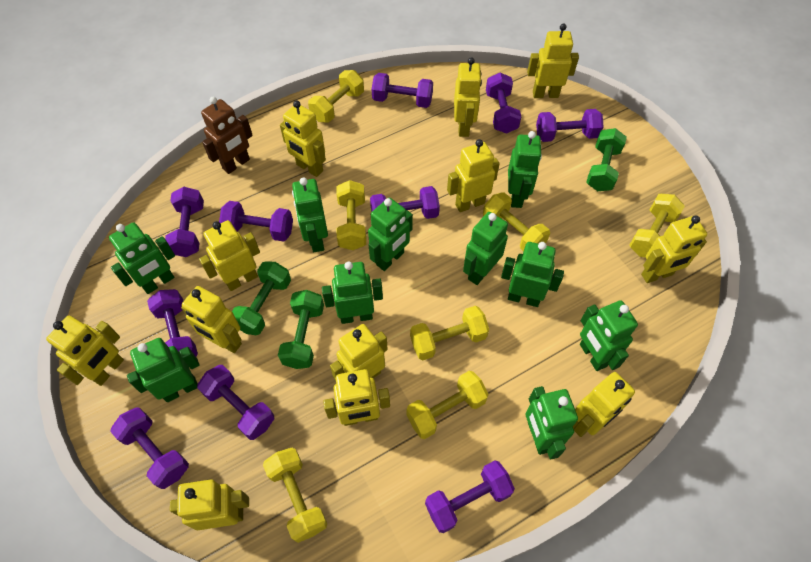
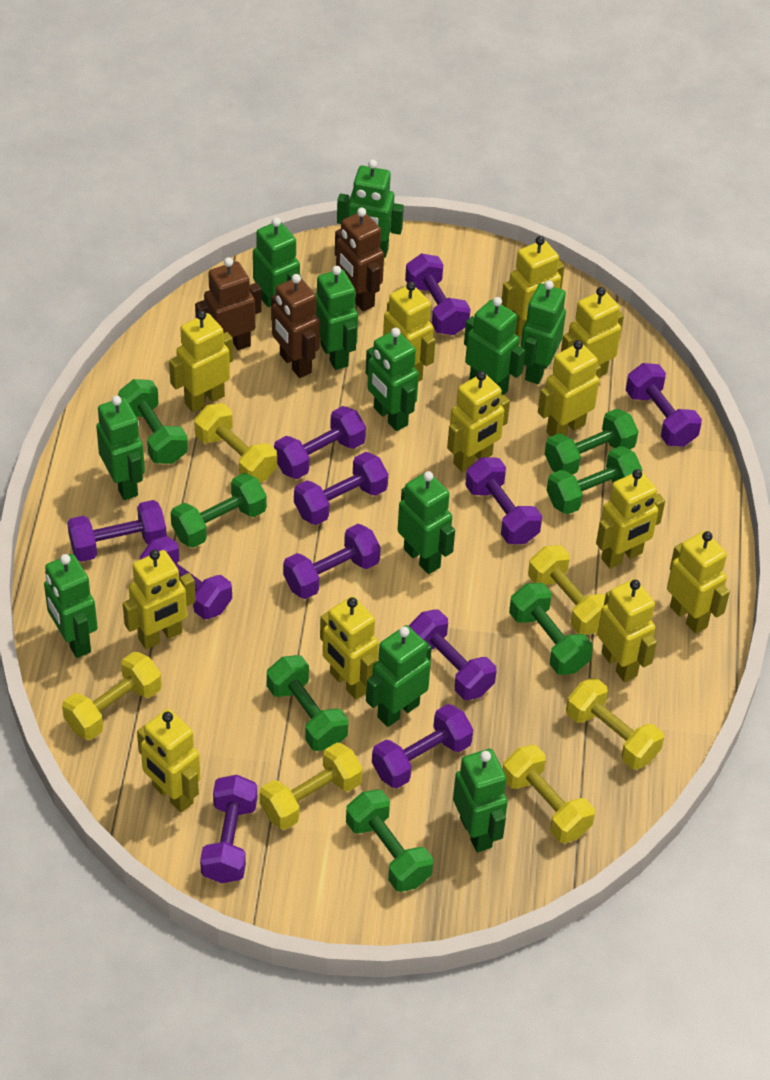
brown robot: 1 -> 3
green dumbbell: 3 -> 7
green robot: 10 -> 11
purple dumbbell: 10 -> 11
yellow dumbbell: 7 -> 6

